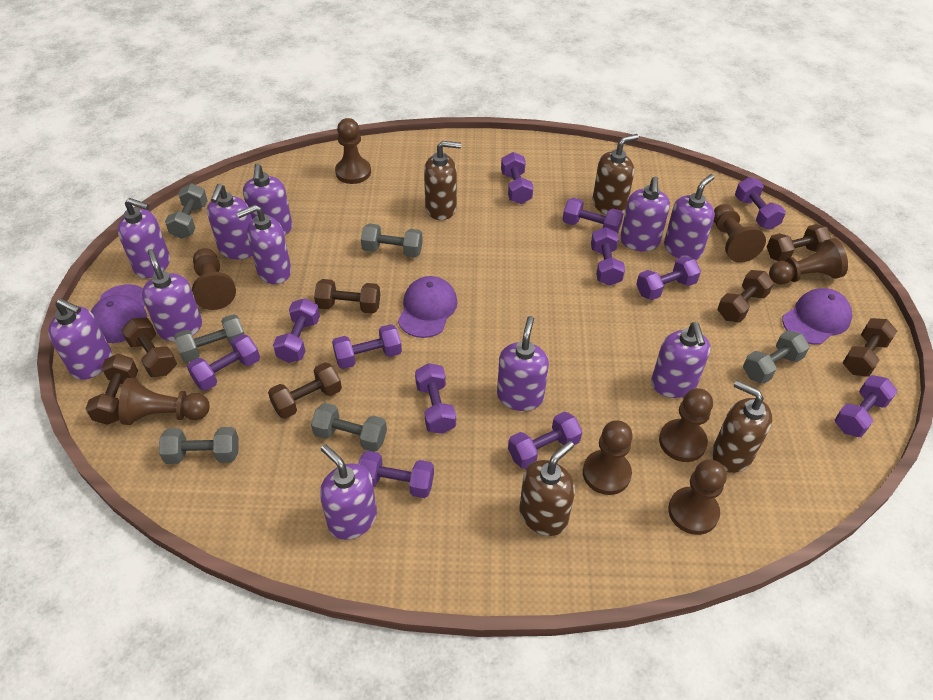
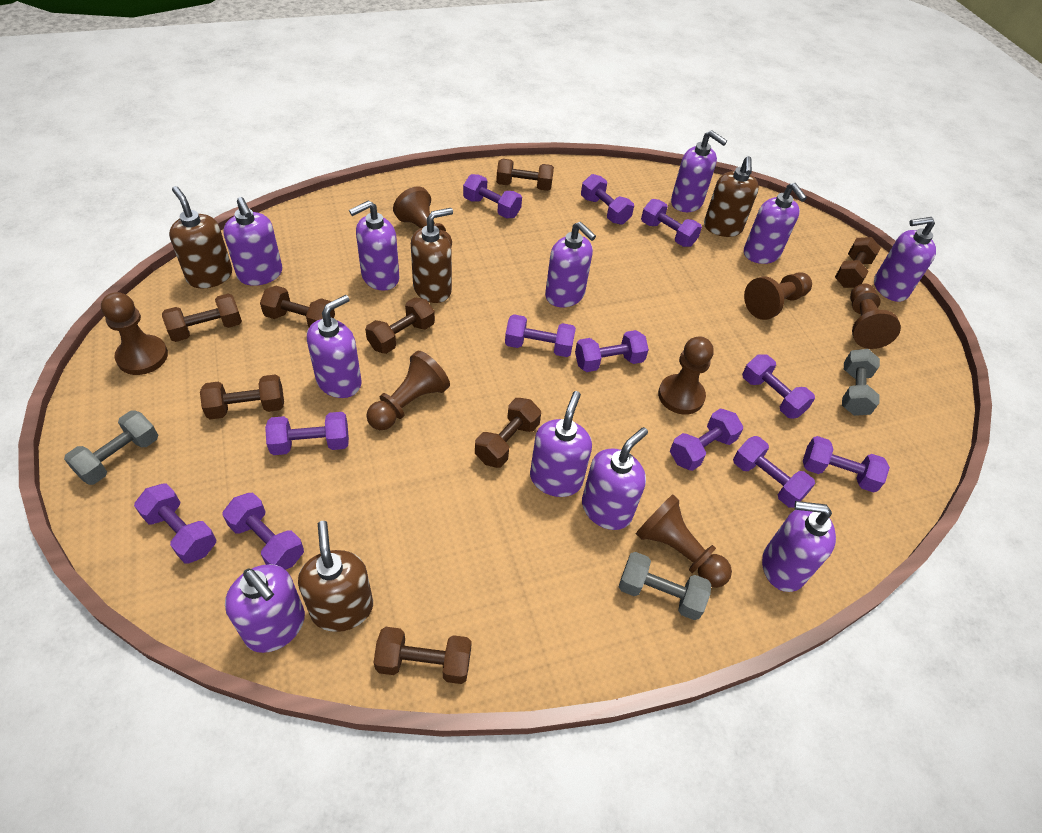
brown dumbbell: 7 -> 8
brown pawn: 8 -> 7
grey dumbbell: 6 -> 3
purple cap: 3 -> 0

